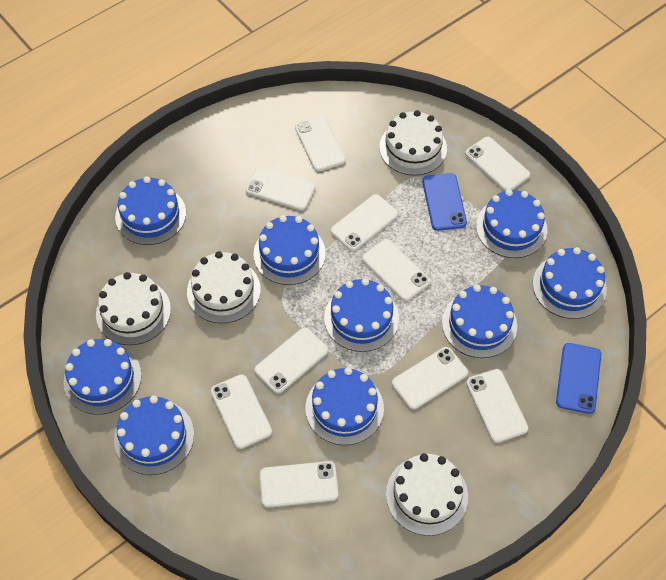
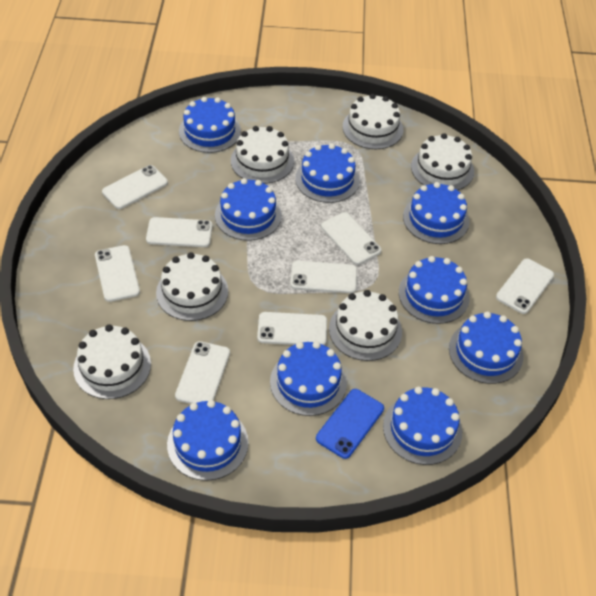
blue phone: 2 -> 1
white cake: 4 -> 6
white phone: 10 -> 8

